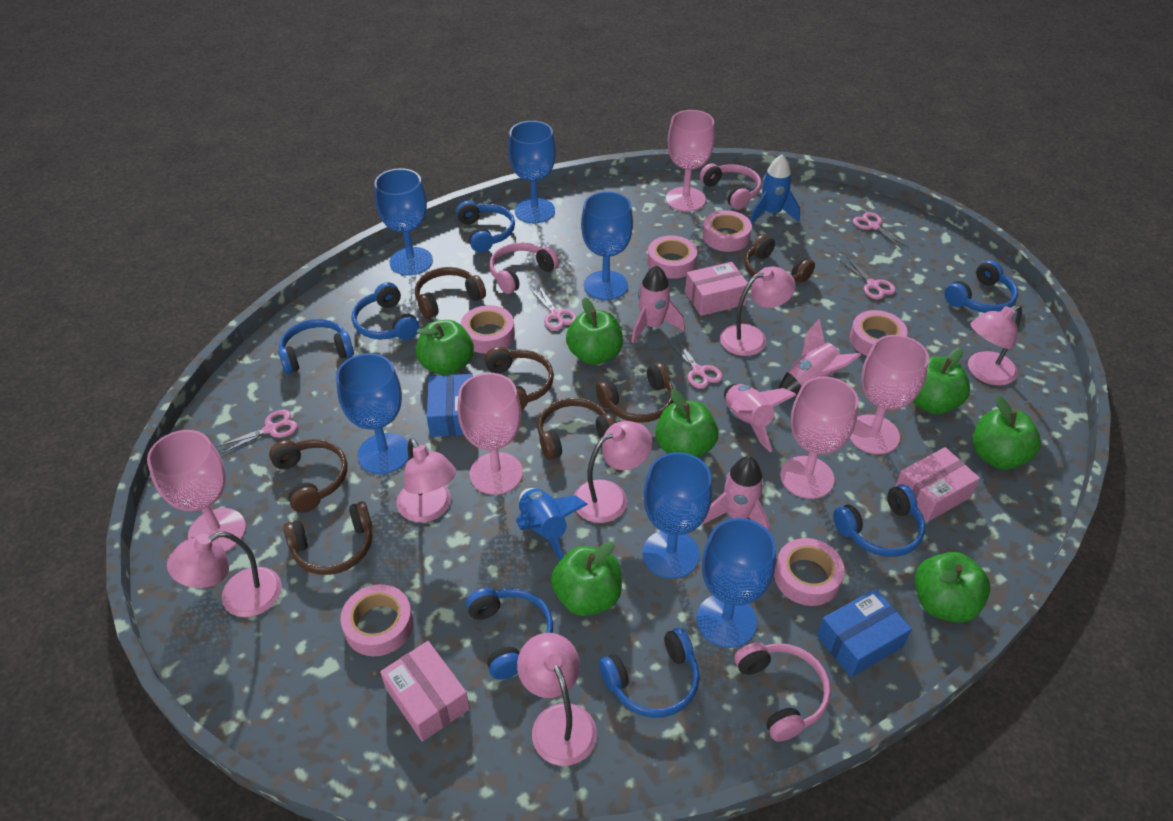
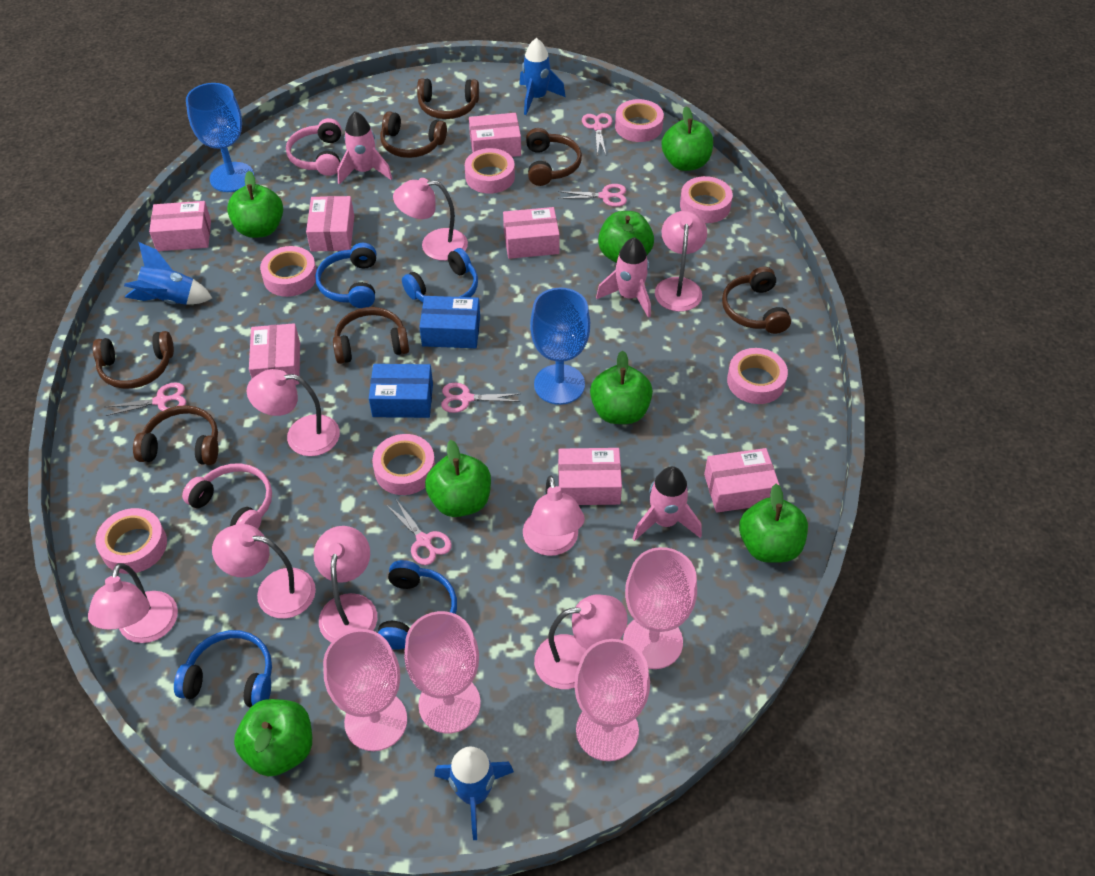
blue goblet: 6 -> 2
blue headphones: 7 -> 4
blue rocket: 2 -> 3
pink box: 3 -> 7
pink goblet: 5 -> 4
pink headphones: 3 -> 2
pink lamp: 6 -> 8
pink rocket: 4 -> 3
pink tape: 6 -> 7

